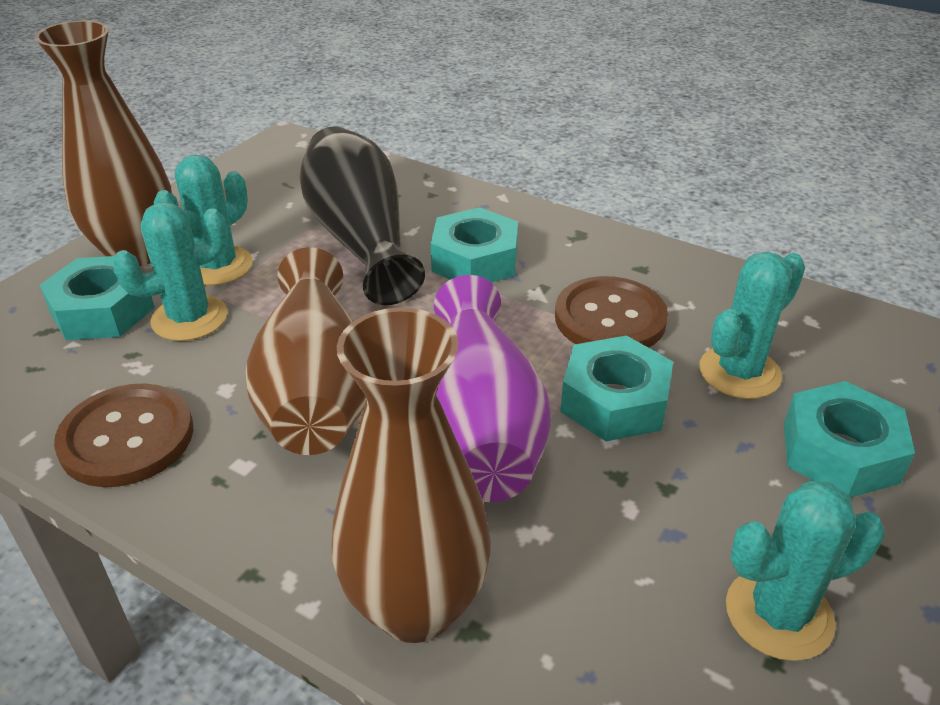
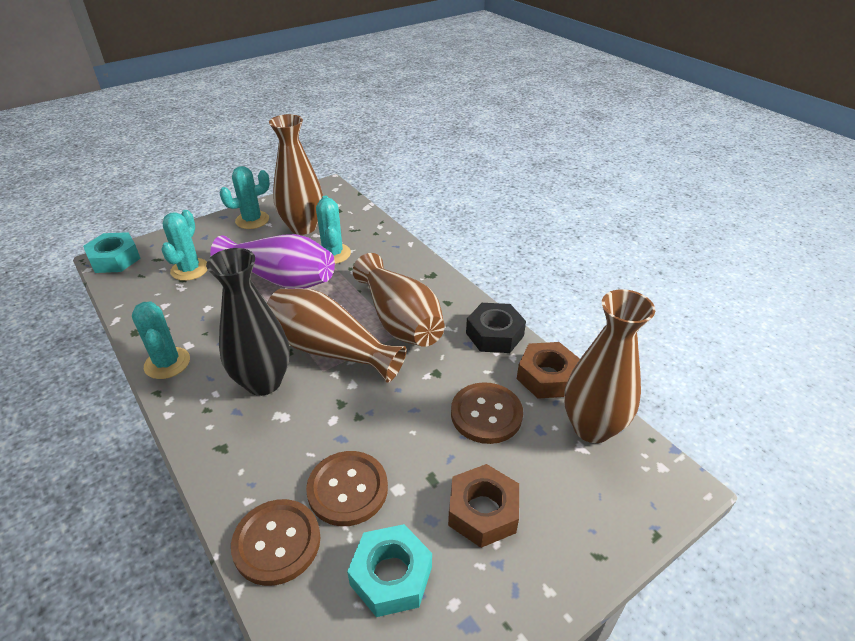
black nut: 0 -> 1
brown button: 2 -> 3
brown nut: 0 -> 2
brown vase: 3 -> 4
turquoise nut: 4 -> 2

